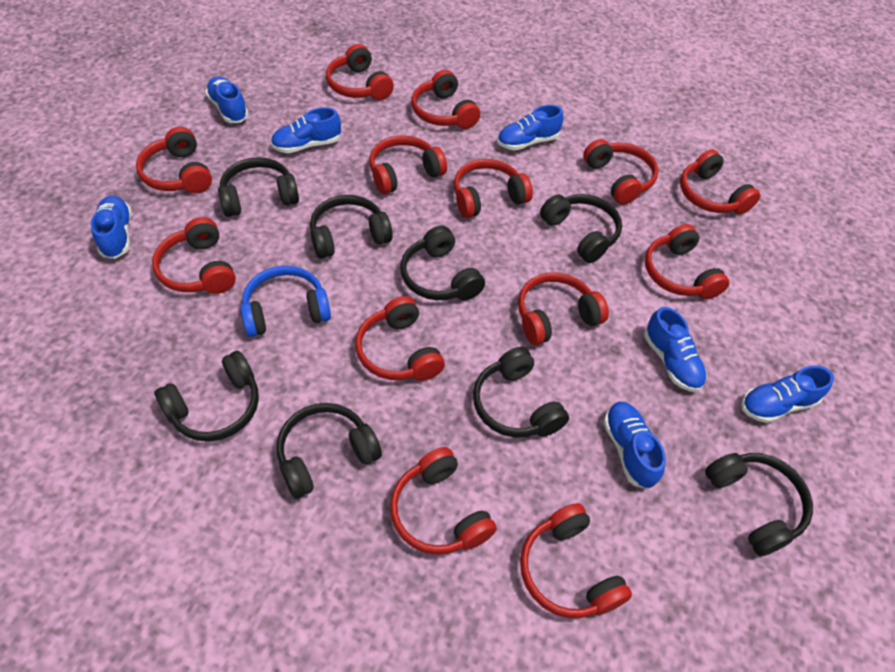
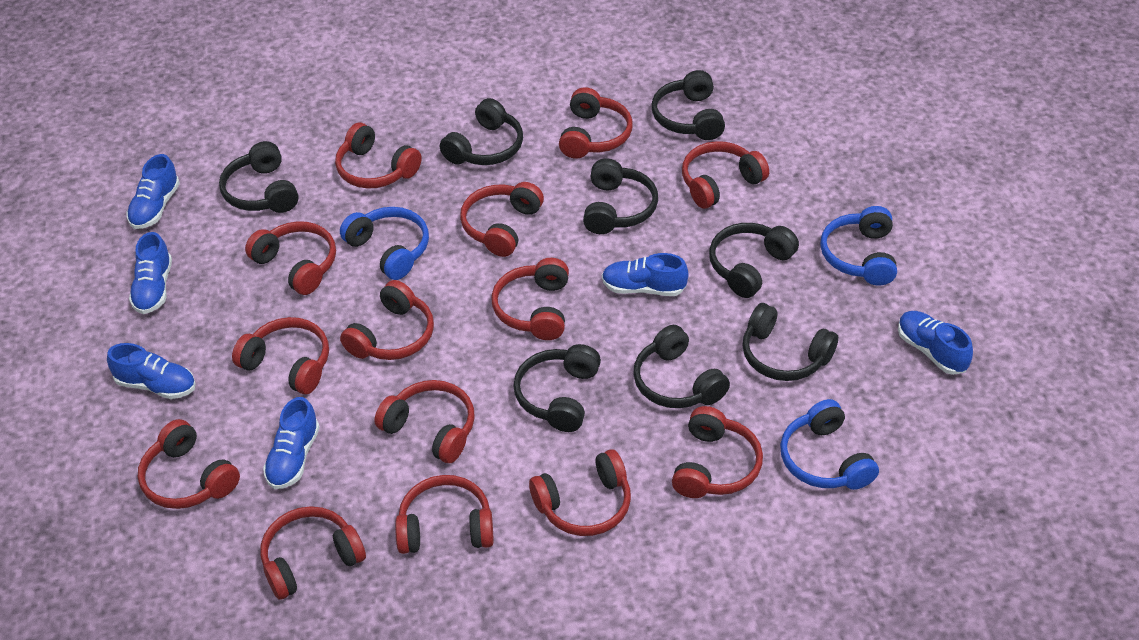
blue headphones: 1 -> 3
blue shoe: 7 -> 6
red headphones: 13 -> 14

